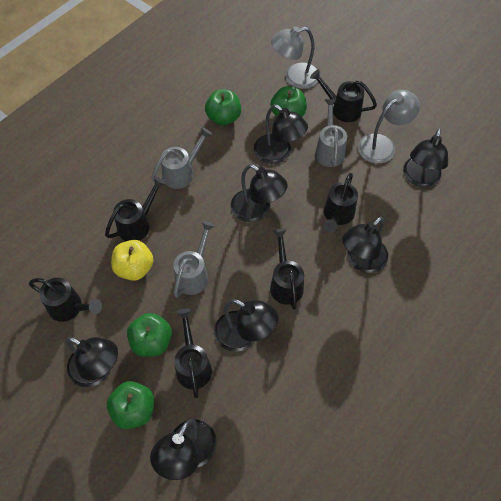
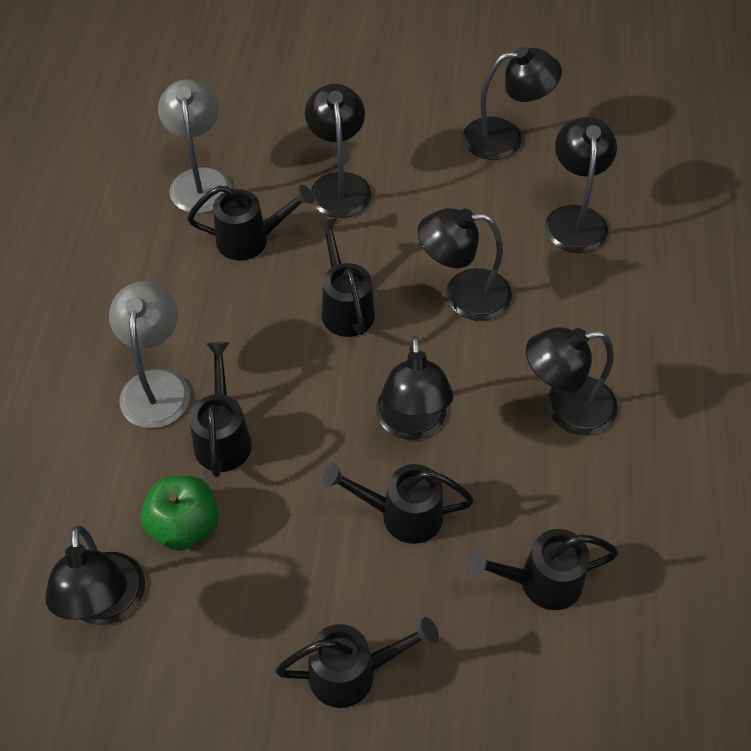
green apple: 4 -> 1
grey watering can: 3 -> 0
yellow apple: 1 -> 0

